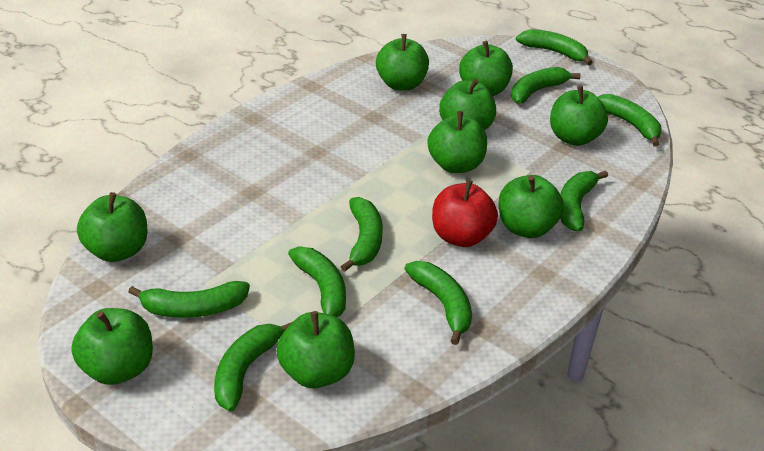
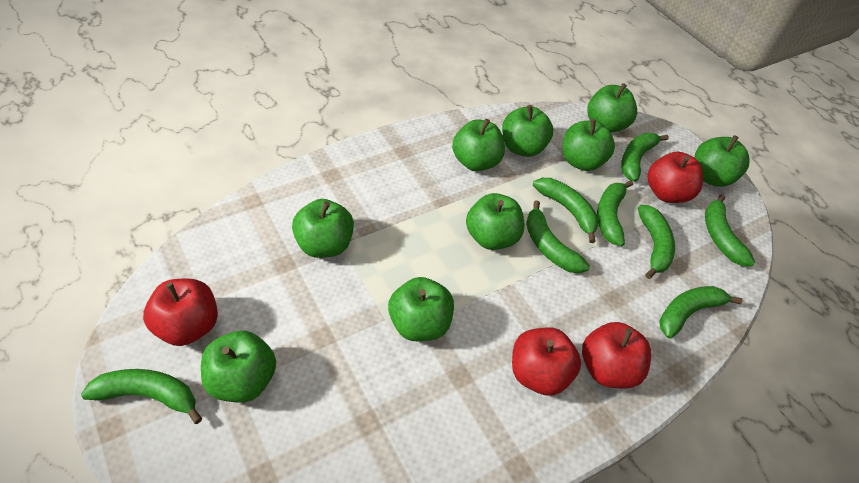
green banana: 9 -> 8
red apple: 1 -> 4

